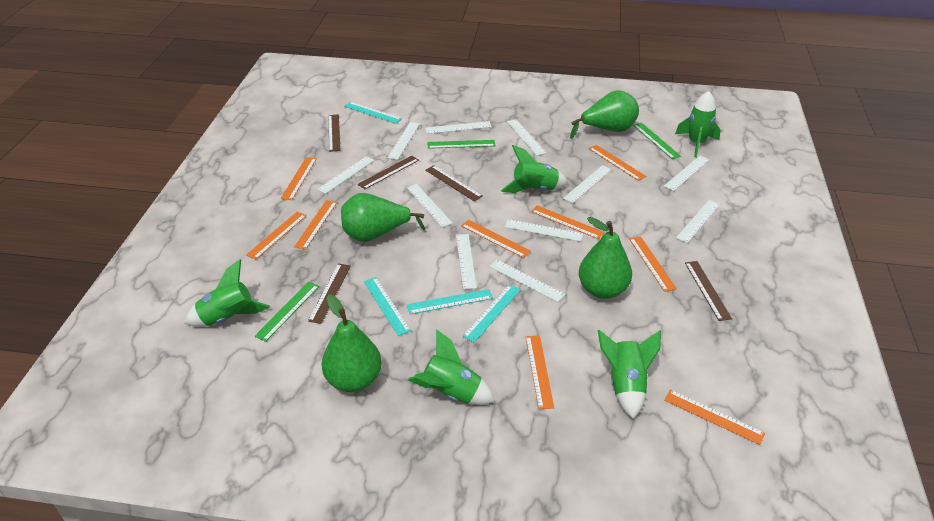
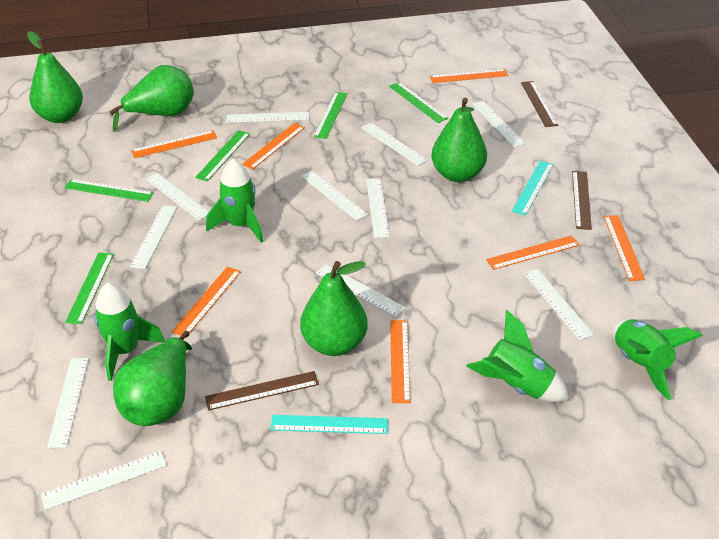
brown ruler: 5 -> 3
green pear: 4 -> 5
green rocket: 5 -> 4
green ruler: 3 -> 5
orange ruler: 9 -> 7
turquoise ruler: 4 -> 2

